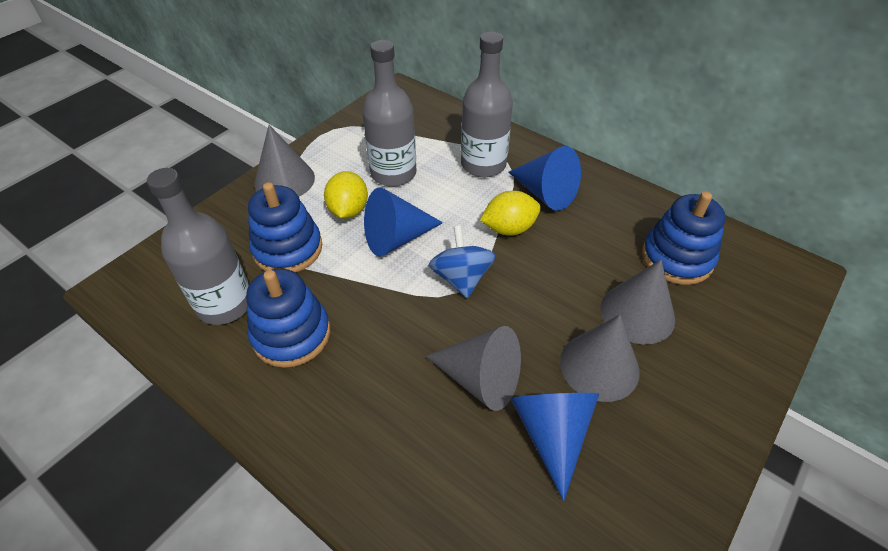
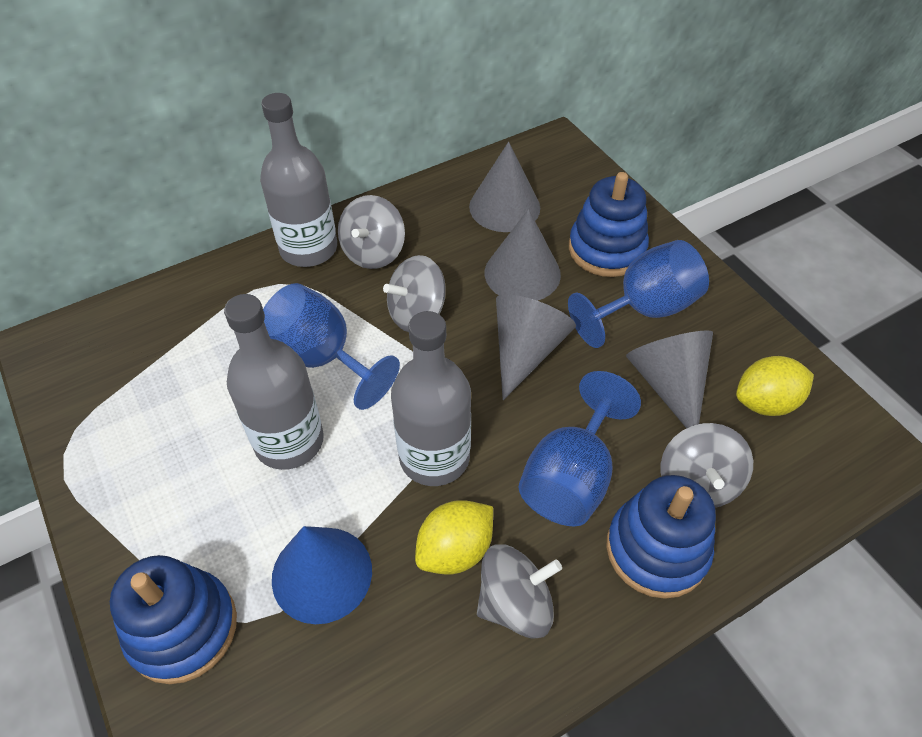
blue cone: 3 -> 1
blue goblet: 0 -> 3
blue spinning top: 1 -> 0
grey spinning top: 0 -> 4

